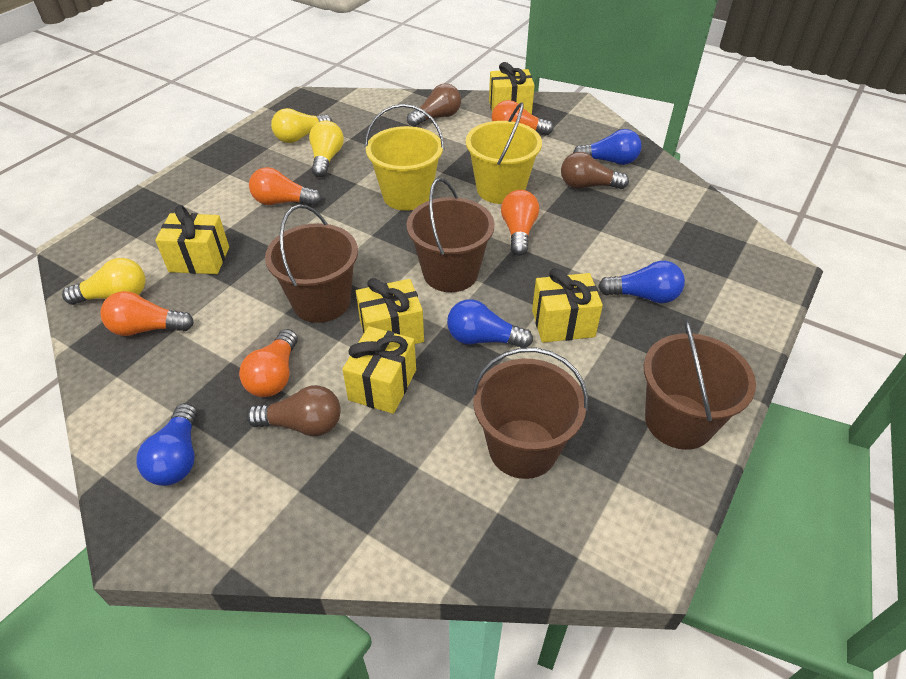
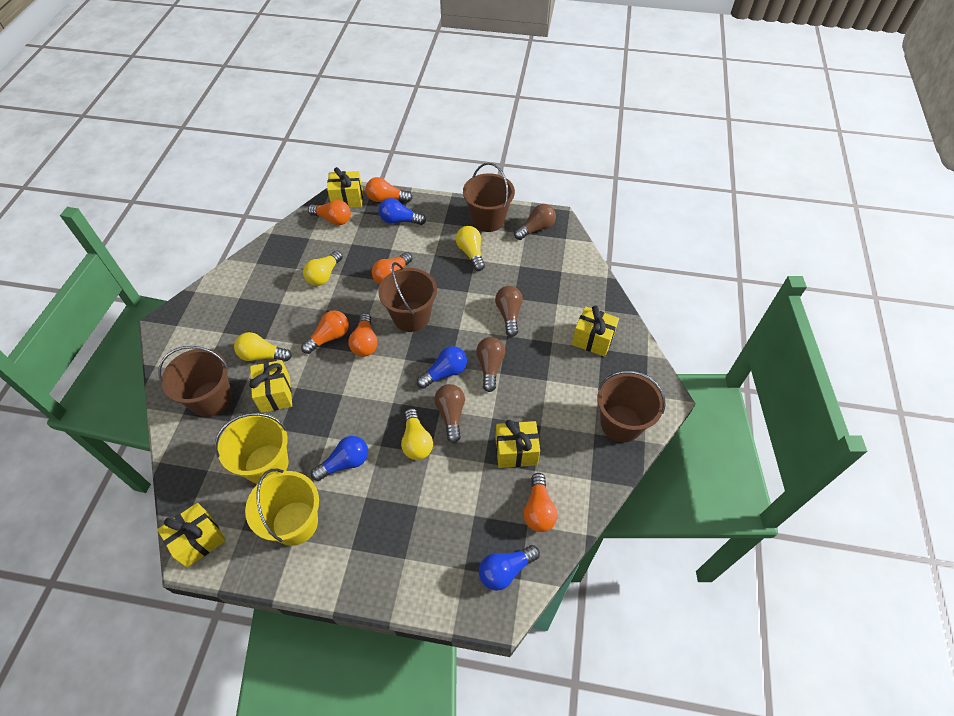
brown light bulb: 3 -> 4
orange light bulb: 5 -> 6
yellow light bulb: 3 -> 4

